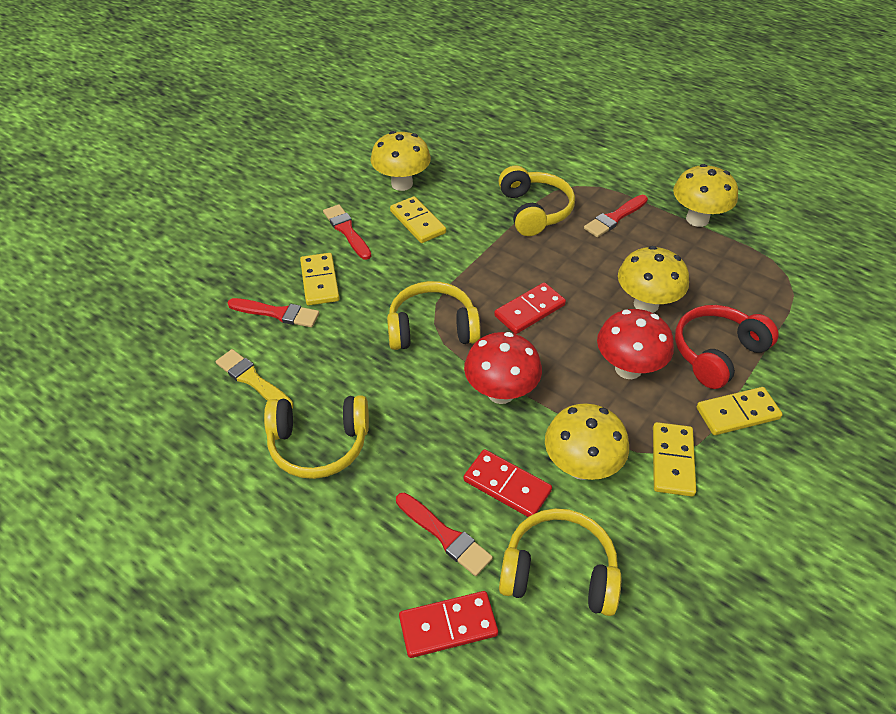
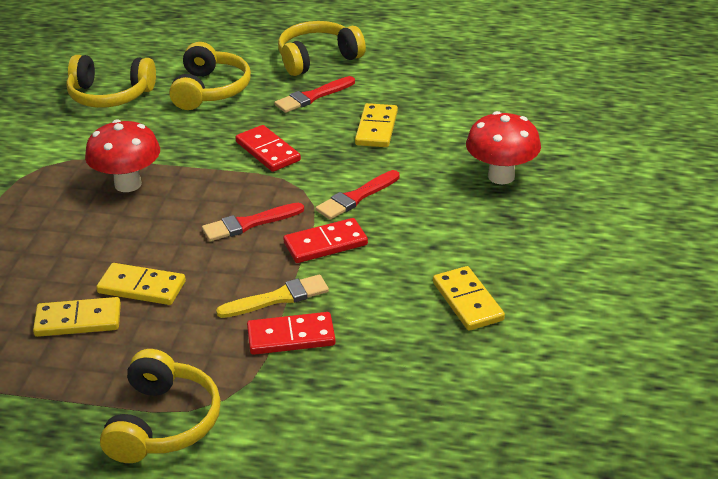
red brush: 4 -> 3
red headphones: 1 -> 0
yellow mushroom: 4 -> 0

